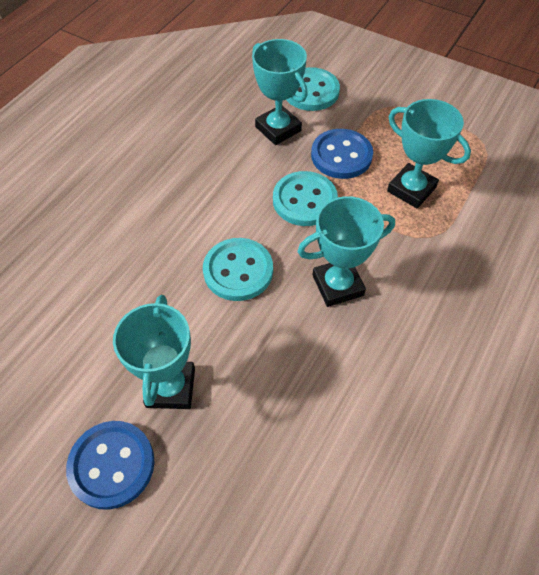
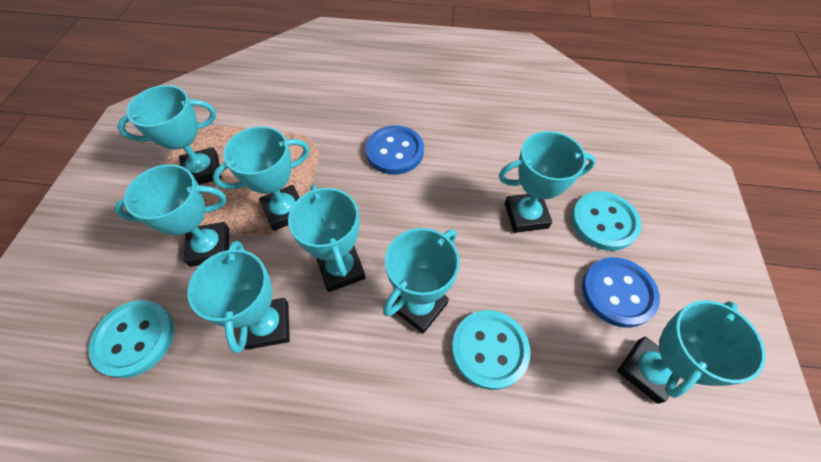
turquoise trophy: 4 -> 8

